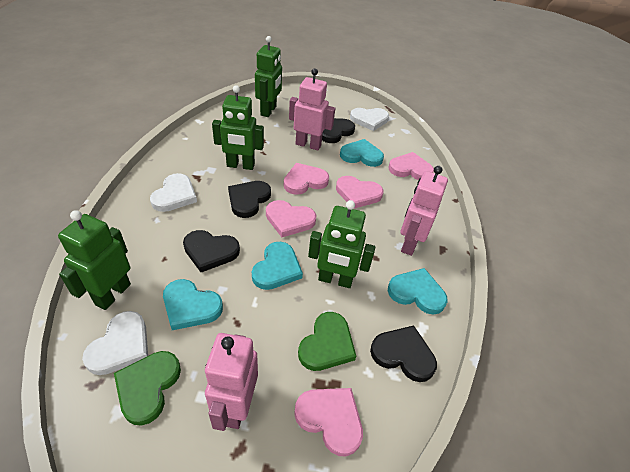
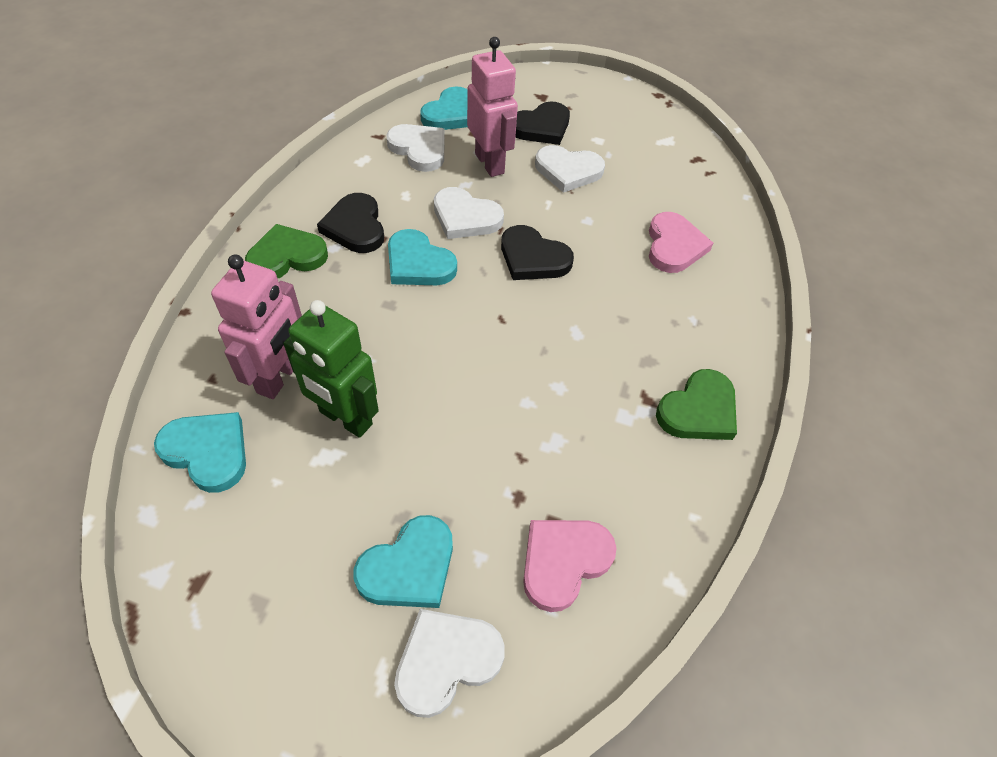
black heart: 4 -> 3
green robot: 4 -> 1
pink heart: 5 -> 2
pink robot: 3 -> 2
white heart: 3 -> 4

